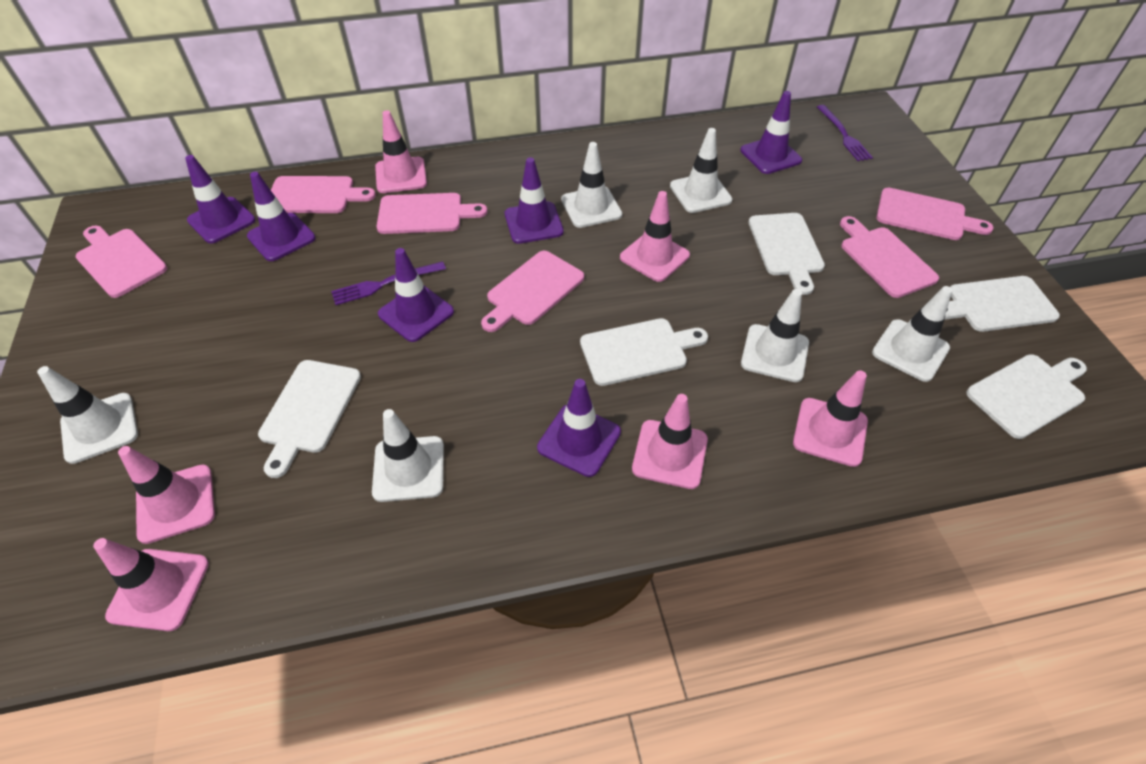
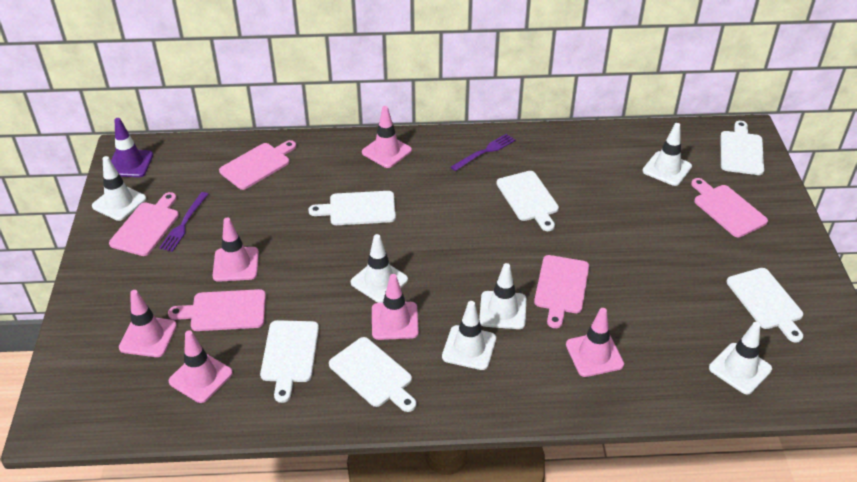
pink cutting board: 6 -> 5
purple traffic cone: 6 -> 1
white cutting board: 5 -> 6

